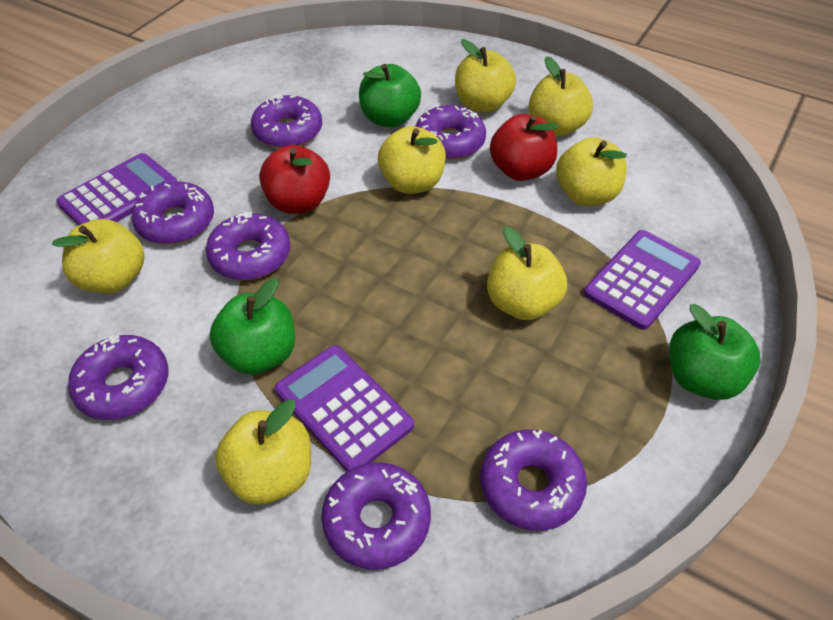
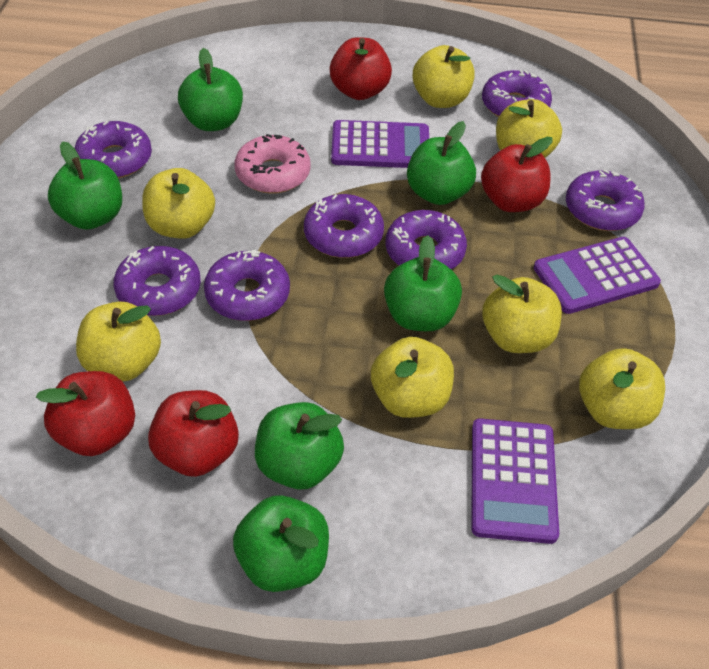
green apple: 3 -> 6
pink donut: 0 -> 1
red apple: 2 -> 4

